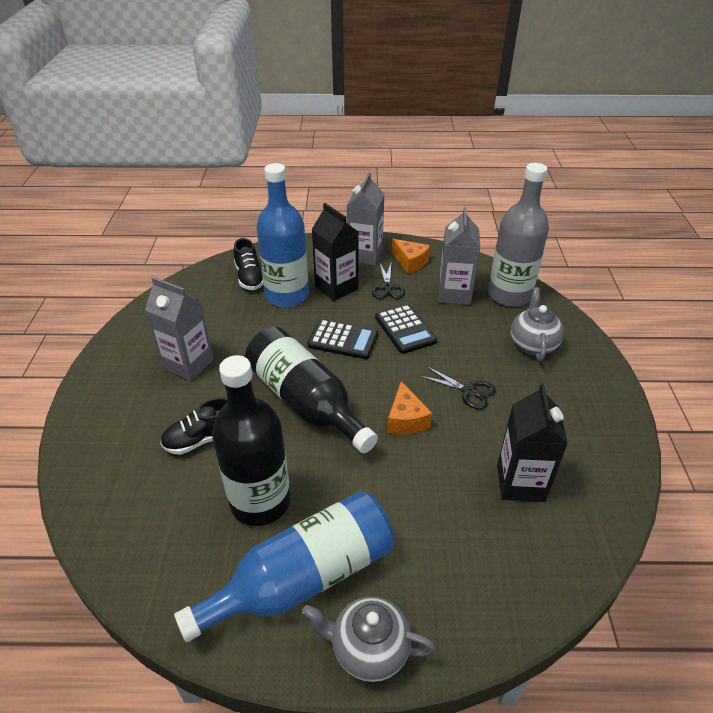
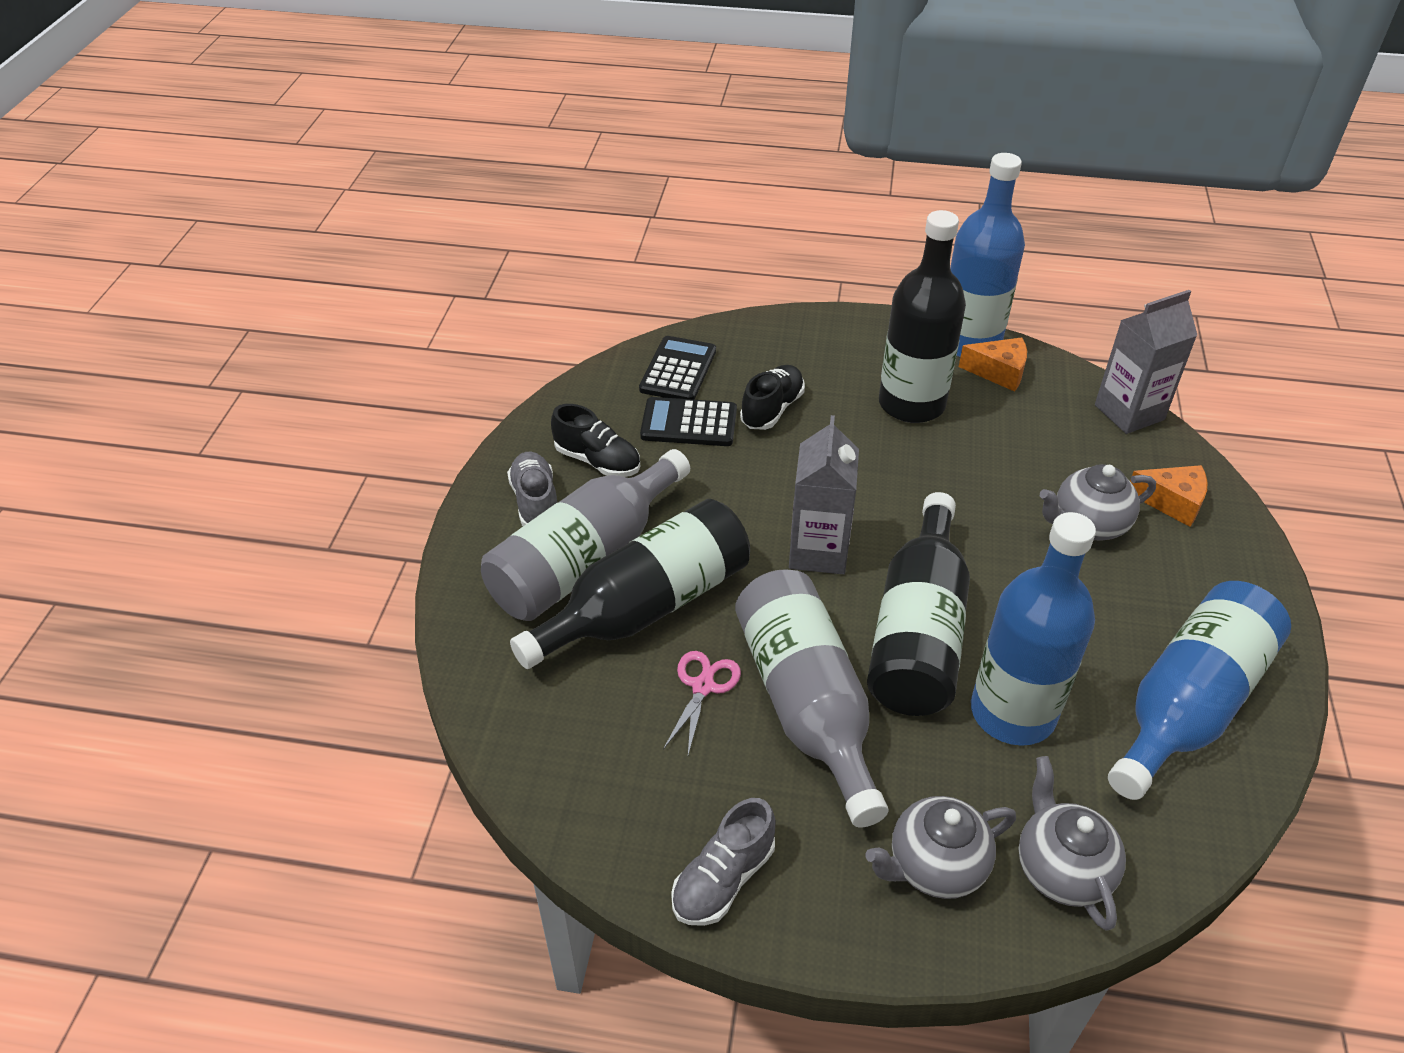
black bottle: 2 -> 3
black carton: 2 -> 0
black scissors: 2 -> 0
blue bottle: 2 -> 3
grey bottle: 1 -> 2
grey carton: 3 -> 2
grey shoe: 0 -> 2
grey teapot: 2 -> 3
pink scissors: 0 -> 1

